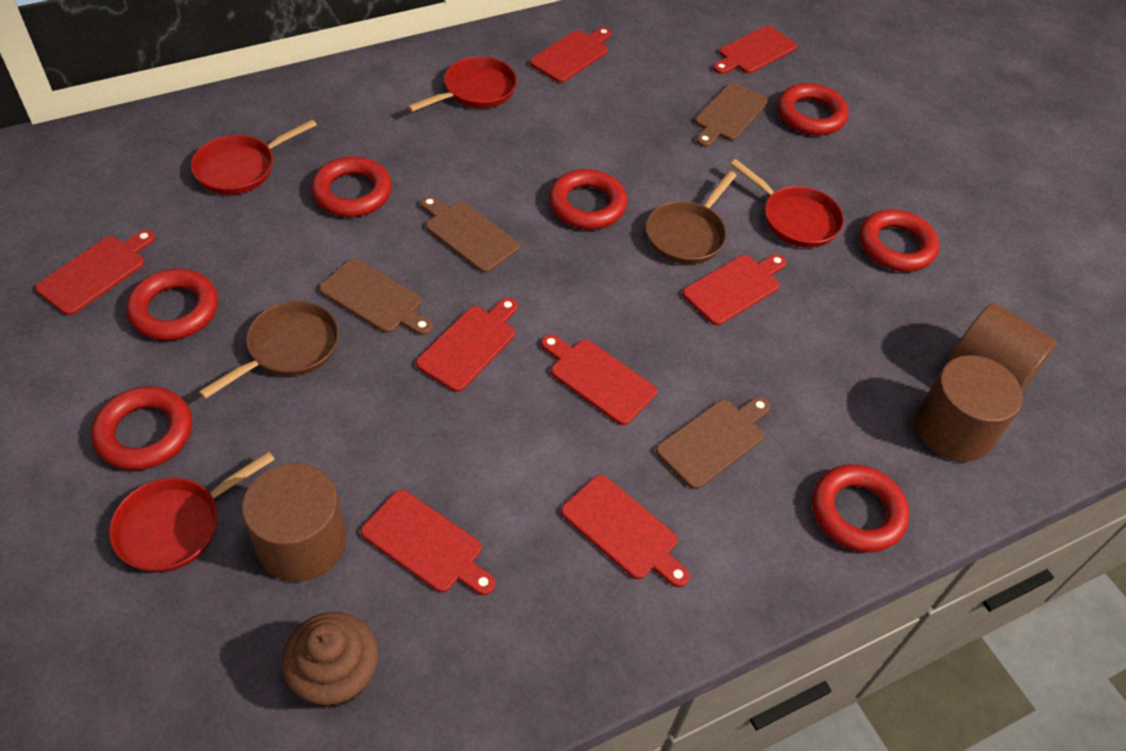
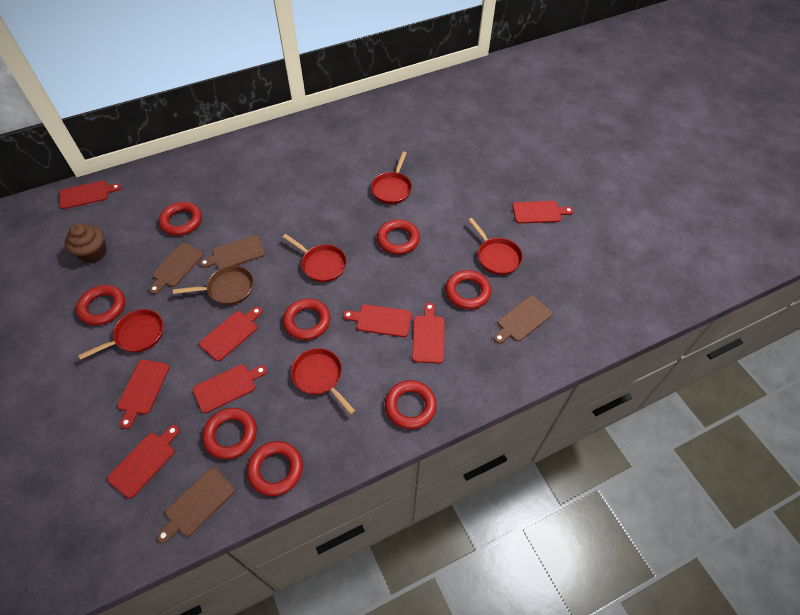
brown cylinder: 3 -> 0
brown pan: 2 -> 1
red pan: 4 -> 5
red ring: 7 -> 8

